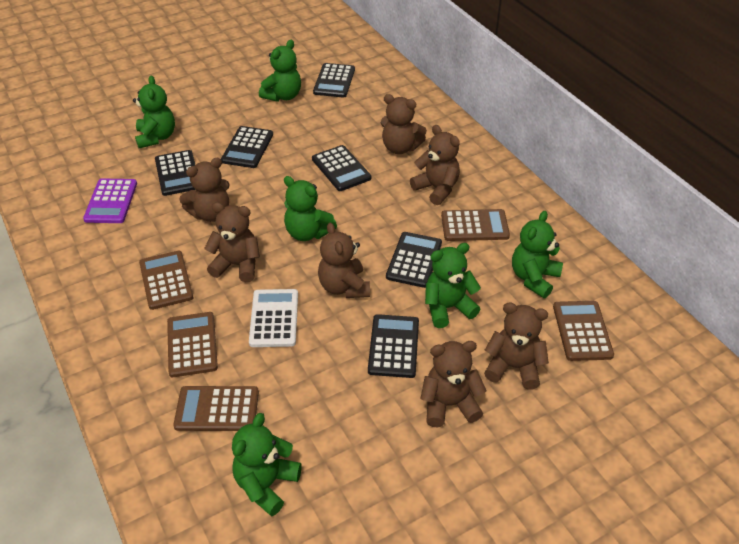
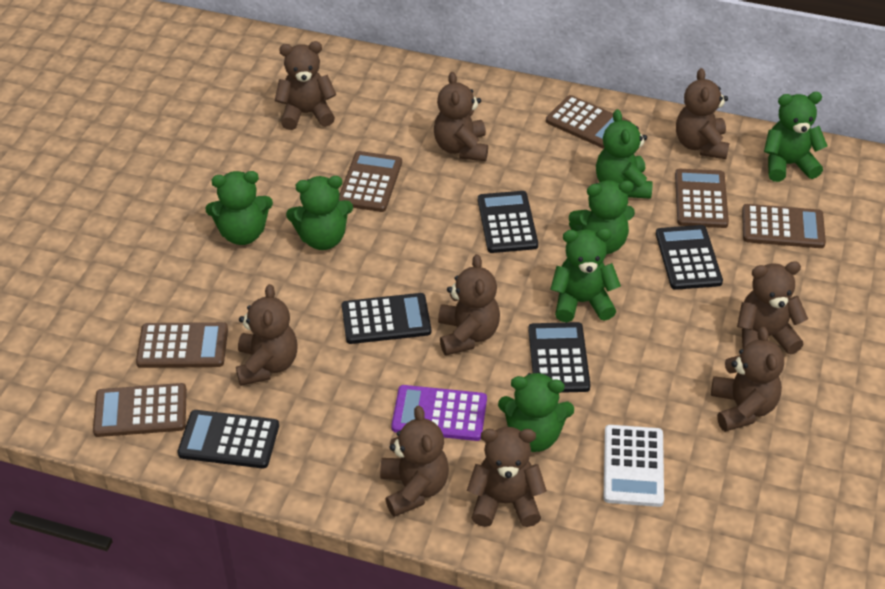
black calculator: 6 -> 5
brown calculator: 5 -> 6
brown teddy bear: 7 -> 9
green teddy bear: 6 -> 7

